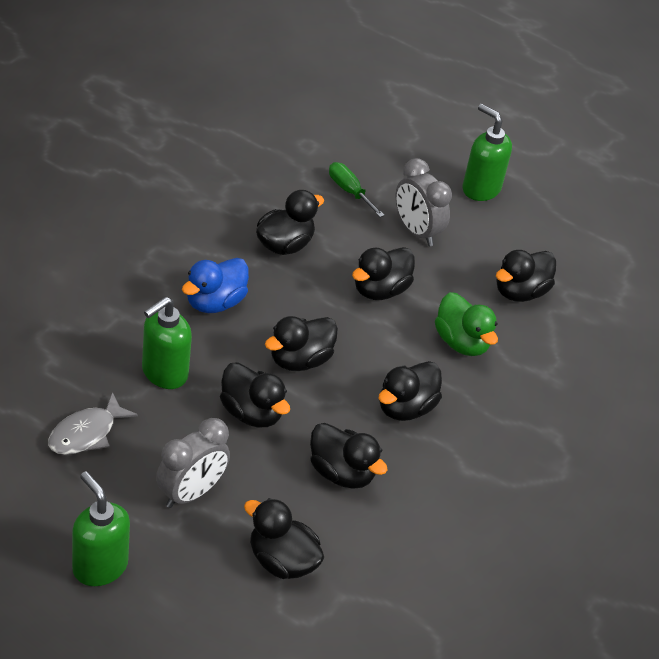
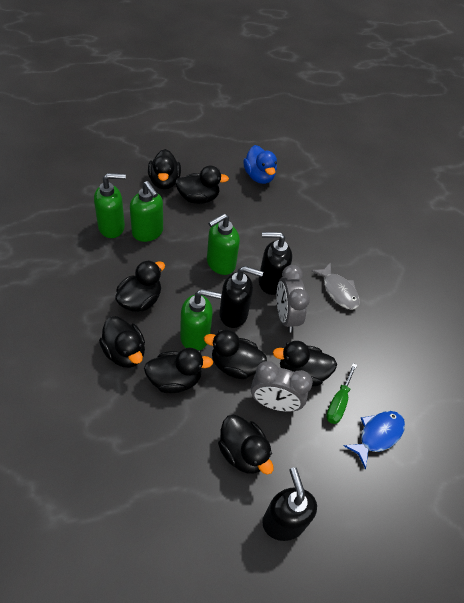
black soap dispenser: 0 -> 3
blue fish: 0 -> 1
green duck: 1 -> 0
green soap dispenser: 3 -> 4

